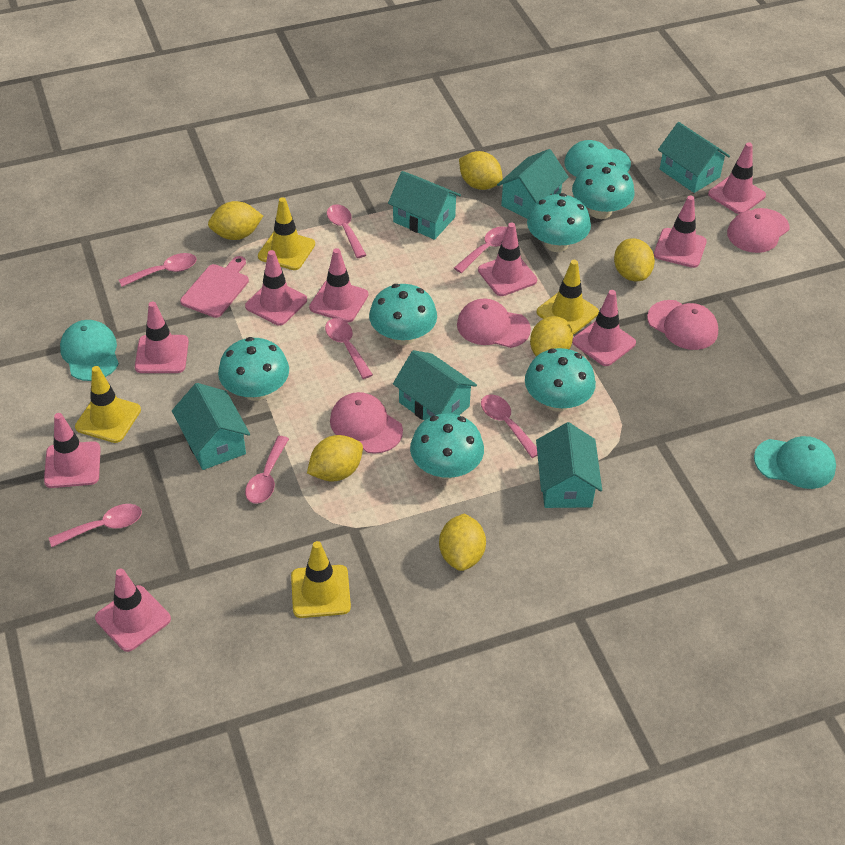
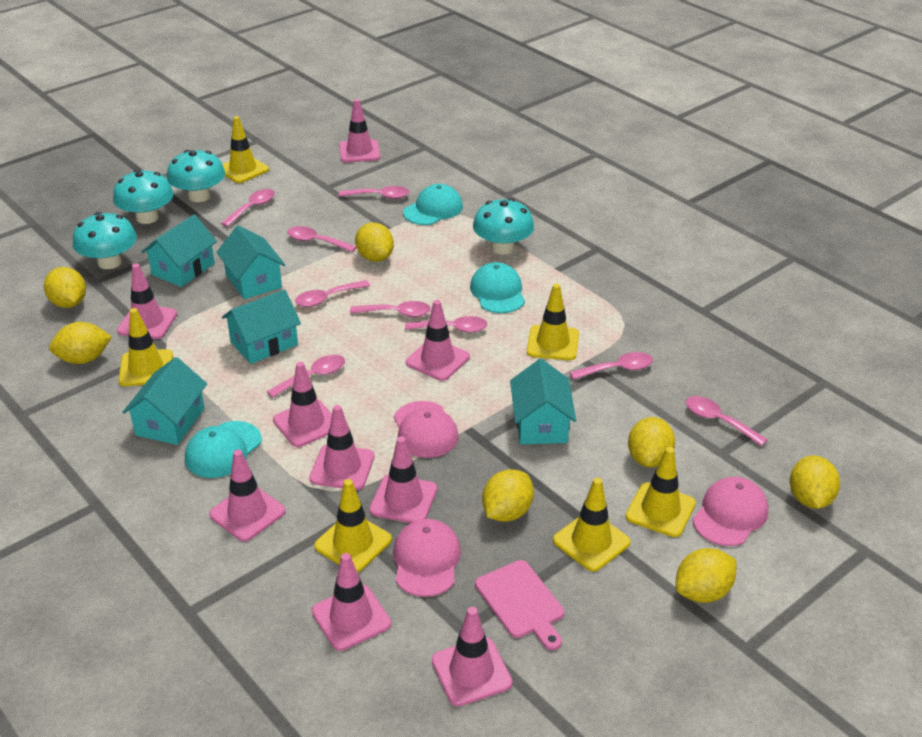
pink cap: 4 -> 3
pink spoon: 7 -> 9
turquoise house: 6 -> 5
turquoise mushroom: 6 -> 4
yellow lemon: 6 -> 7
yellow traffic cone: 4 -> 6

